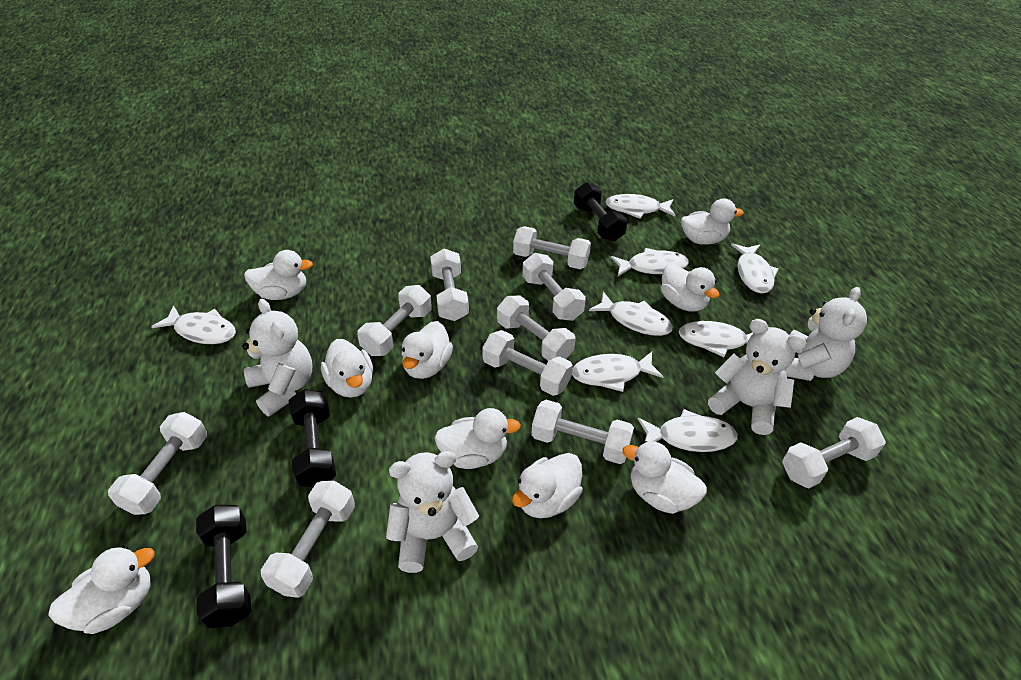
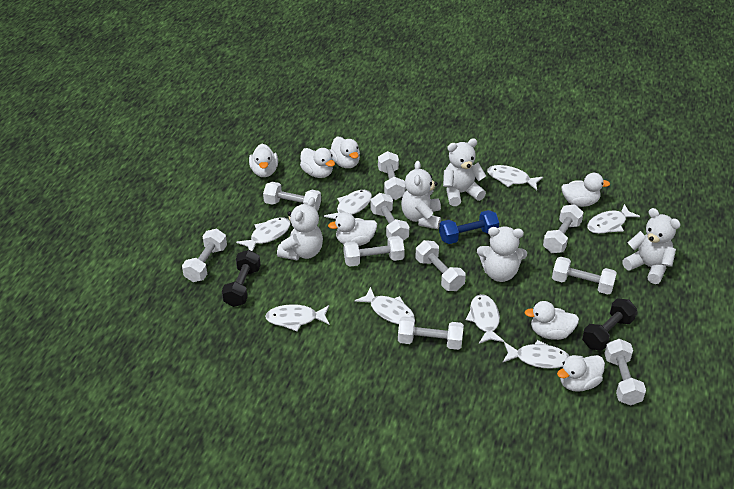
black dumbbell: 3 -> 2
blue dumbbell: 0 -> 1
white duck: 9 -> 7
white teddy bear: 4 -> 5

